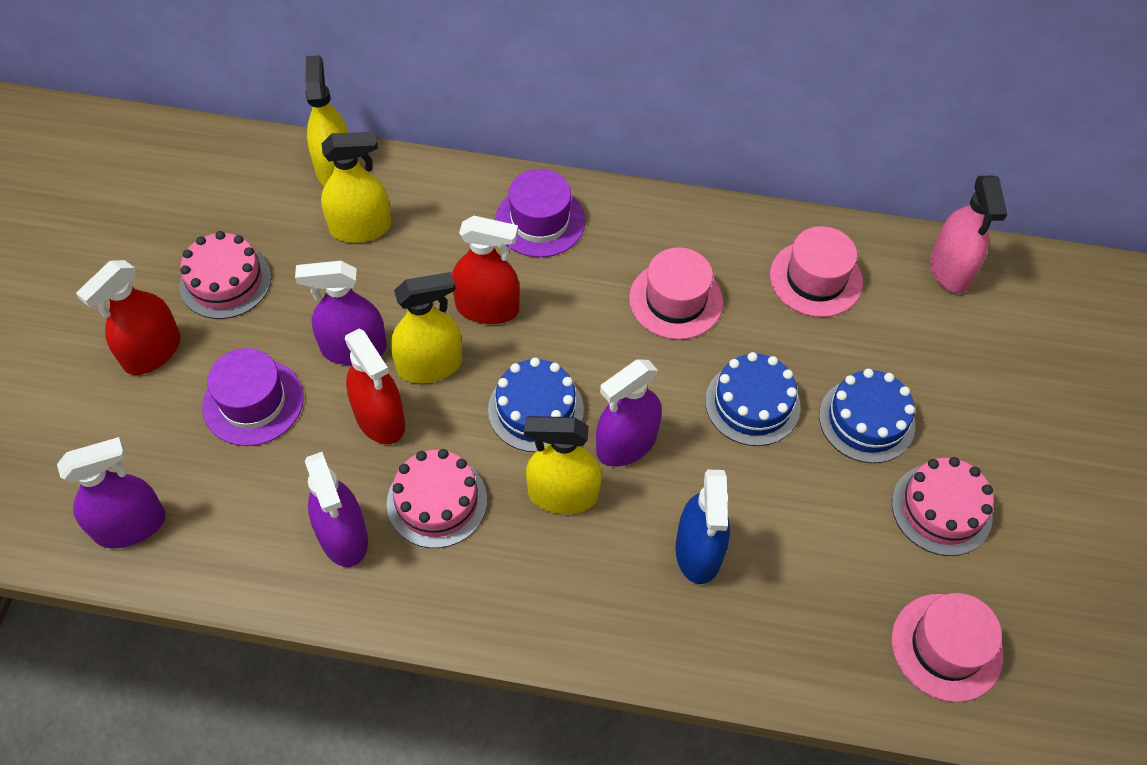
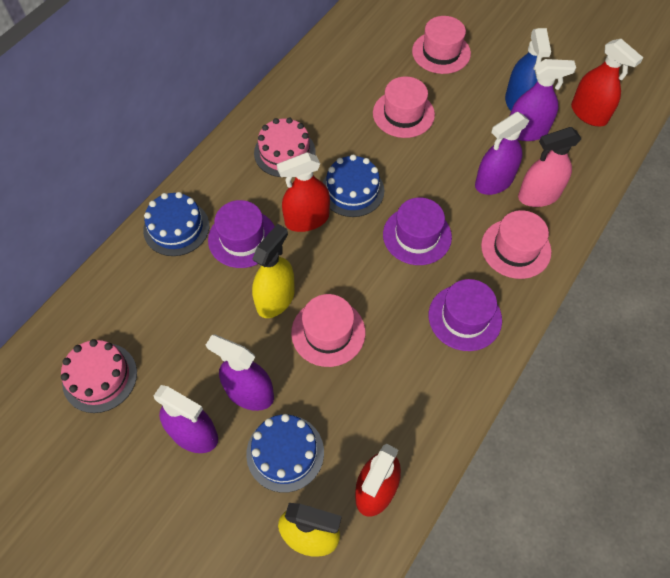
pink cake: 3 -> 2
pink hat: 3 -> 4
purple hat: 2 -> 3
yellow spray bottle: 4 -> 2

